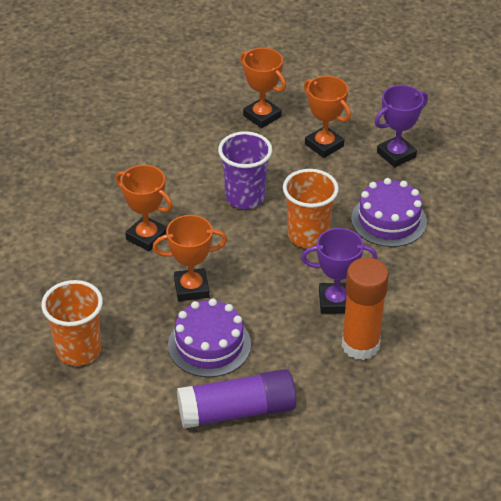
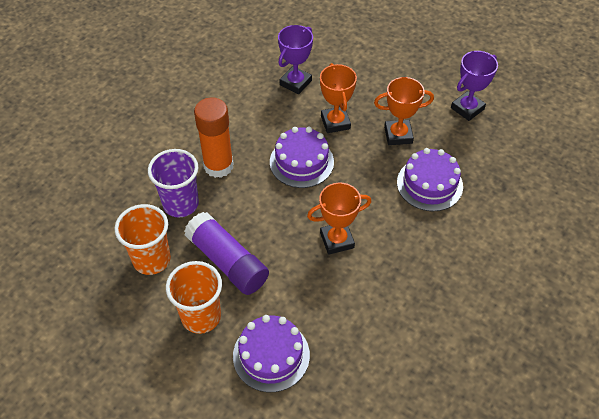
orange trophy: 4 -> 3
purple cake: 2 -> 3

